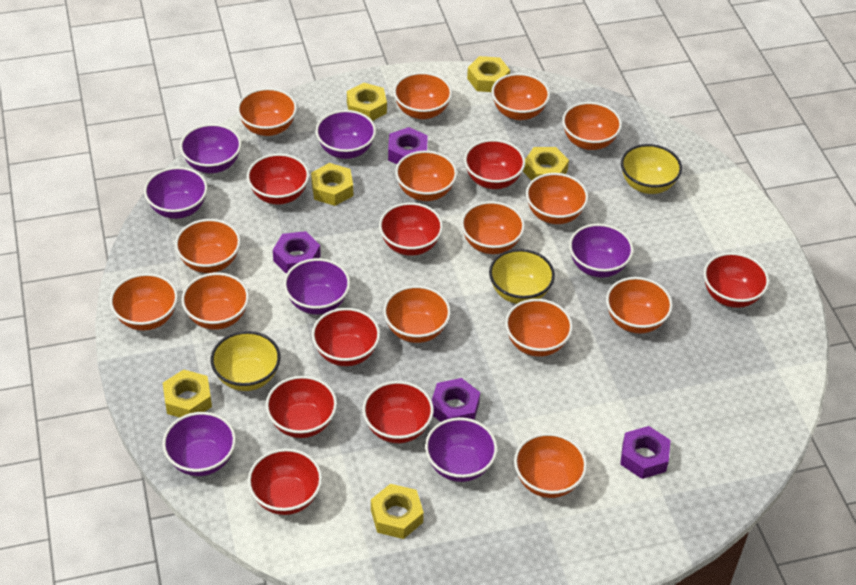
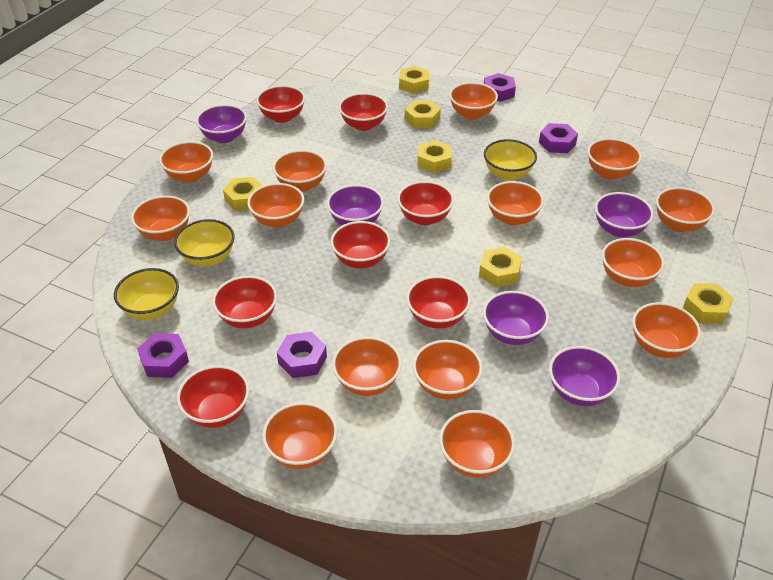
purple bowl: 7 -> 5
red bowl: 8 -> 7

